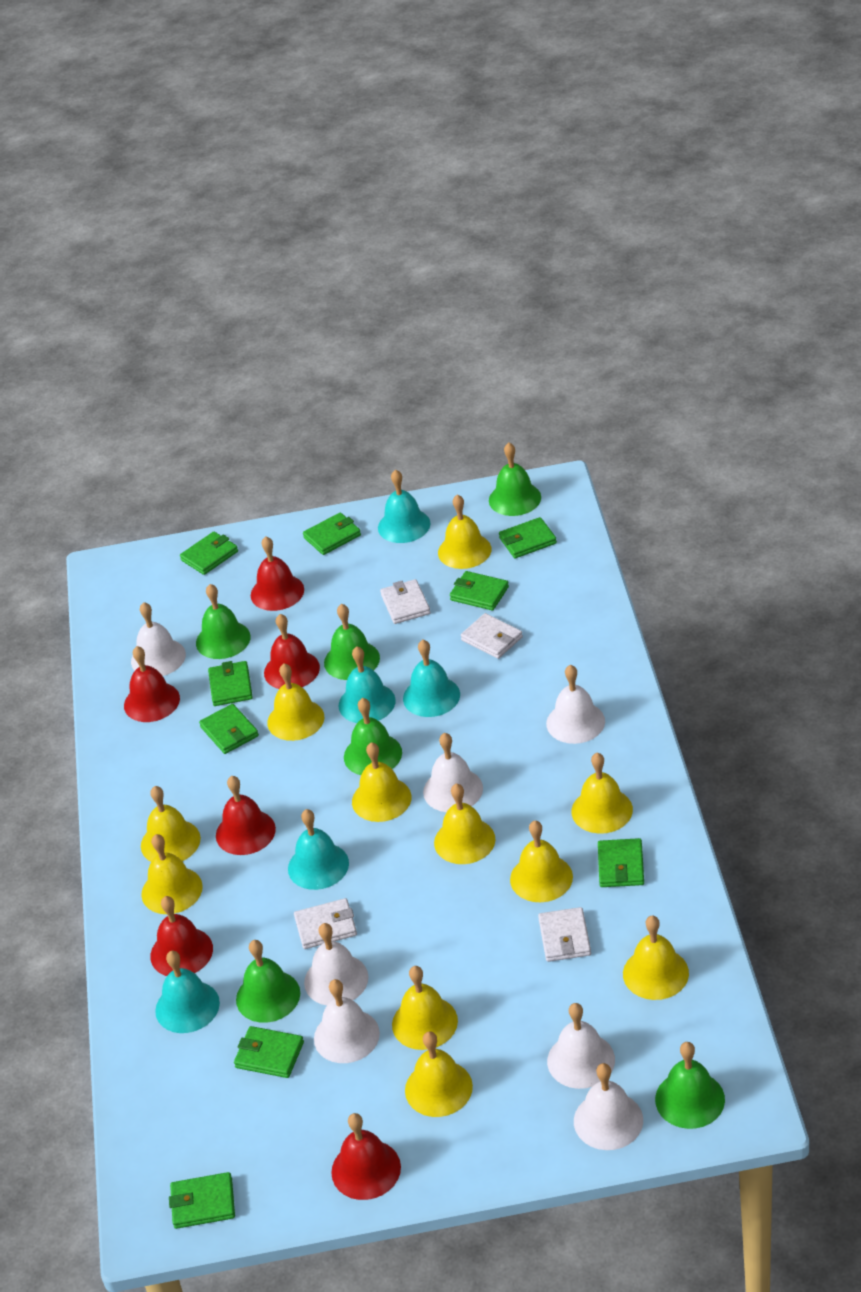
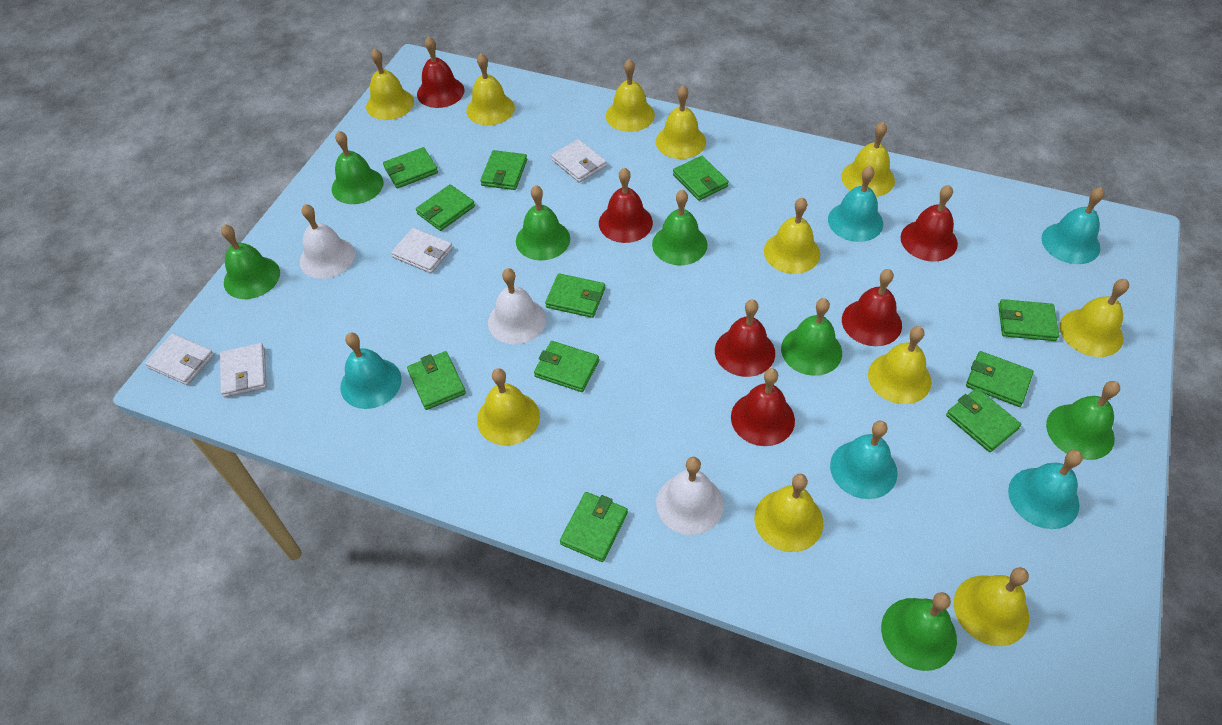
green bell: 6 -> 7
green wallet: 9 -> 11
white bell: 7 -> 3

